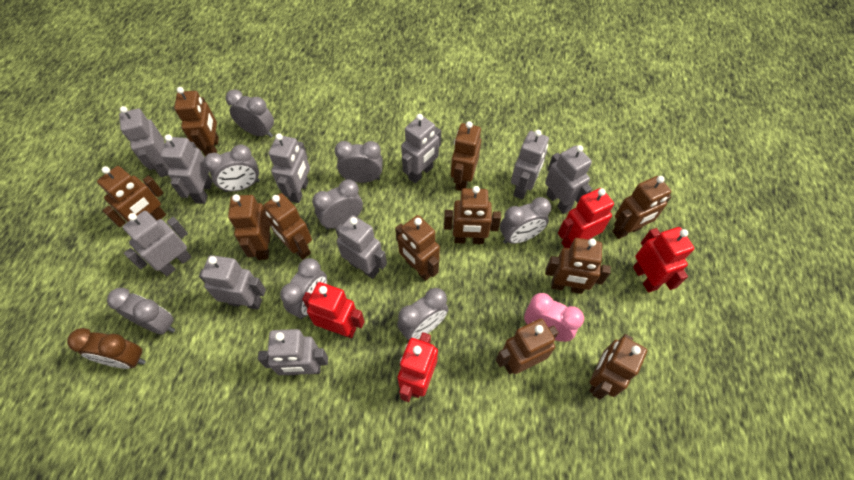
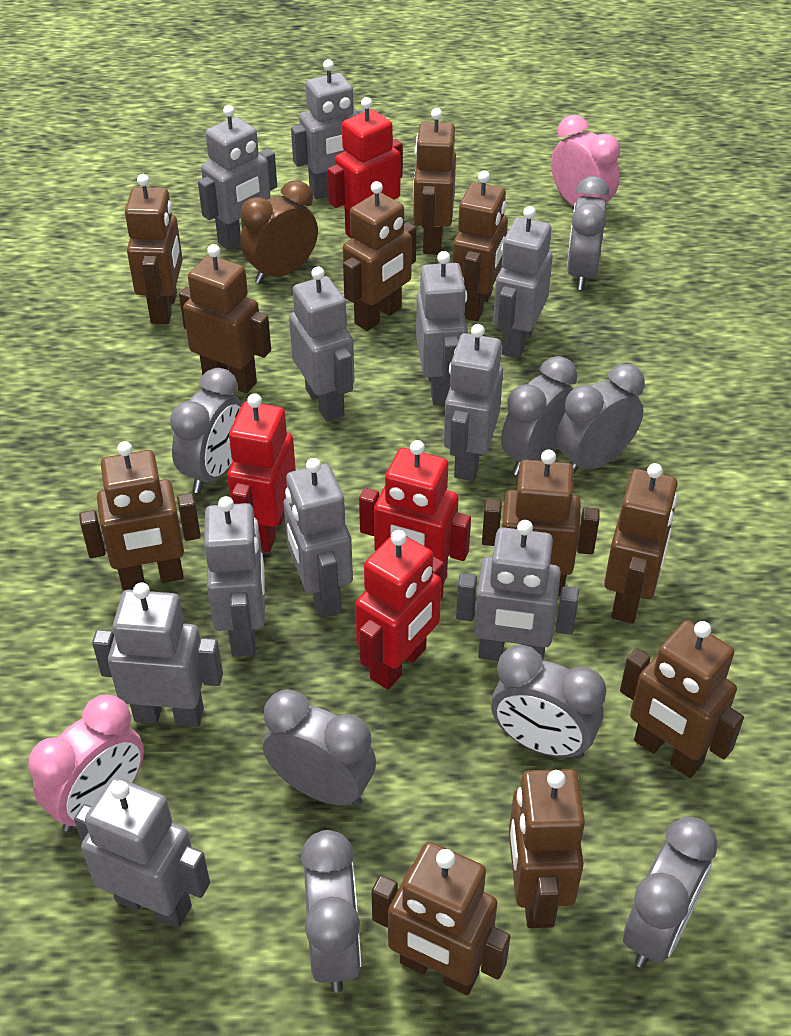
grey robot: 10 -> 11
pink clock: 1 -> 2

